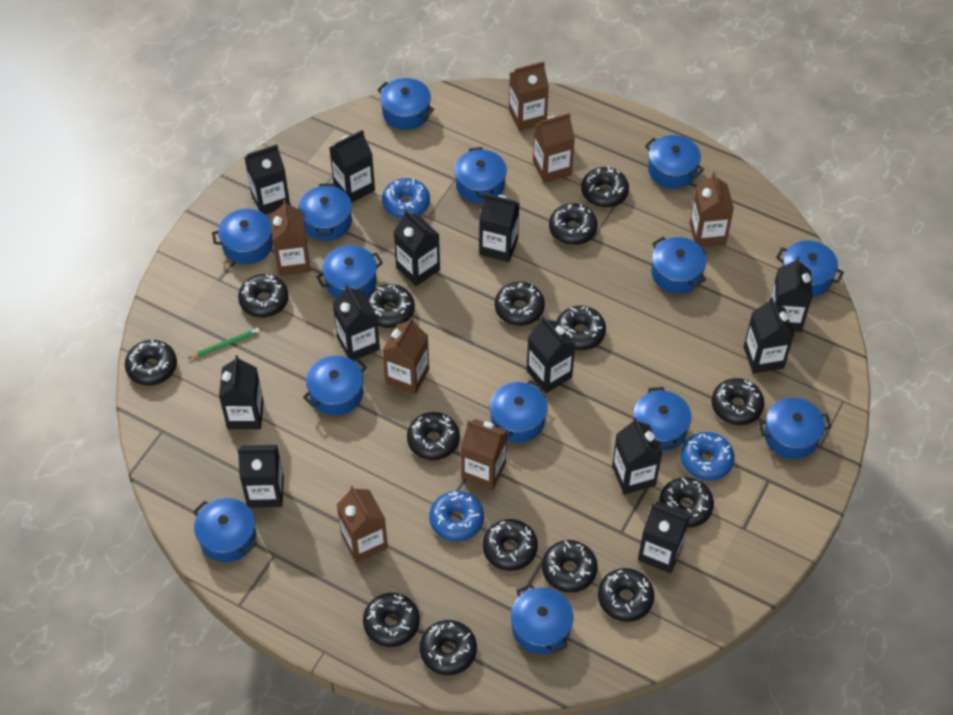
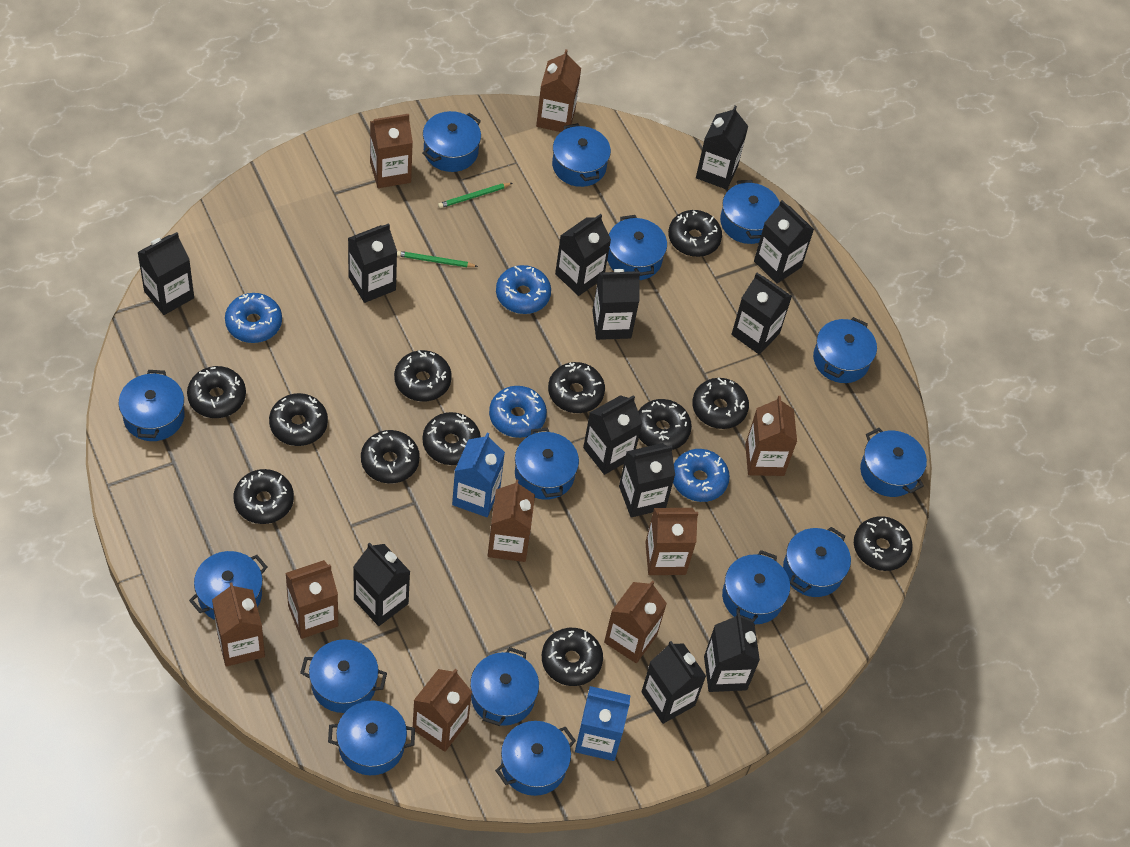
black donut: 15 -> 12
blue carton: 0 -> 2
blue donut: 3 -> 4
blue pot: 14 -> 15
brown carton: 7 -> 9
green pencil: 1 -> 2

